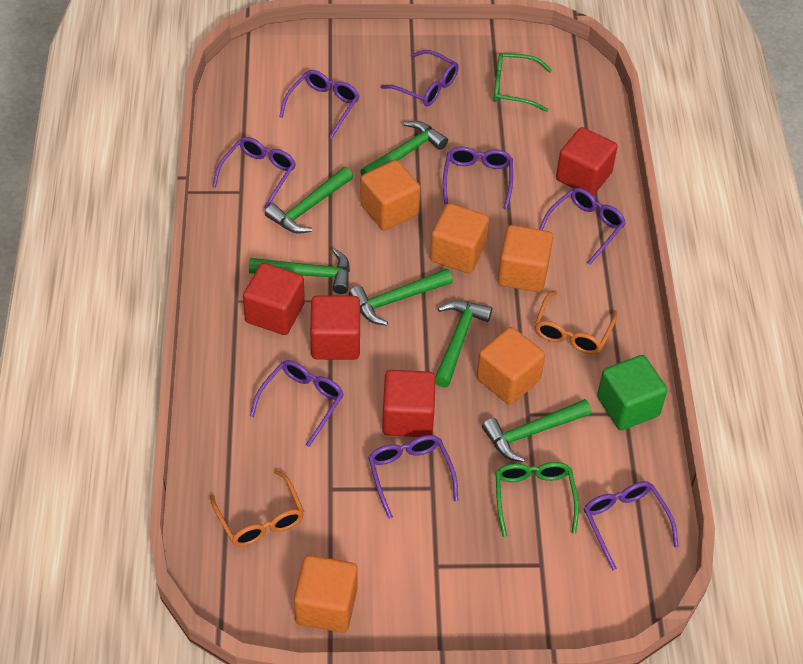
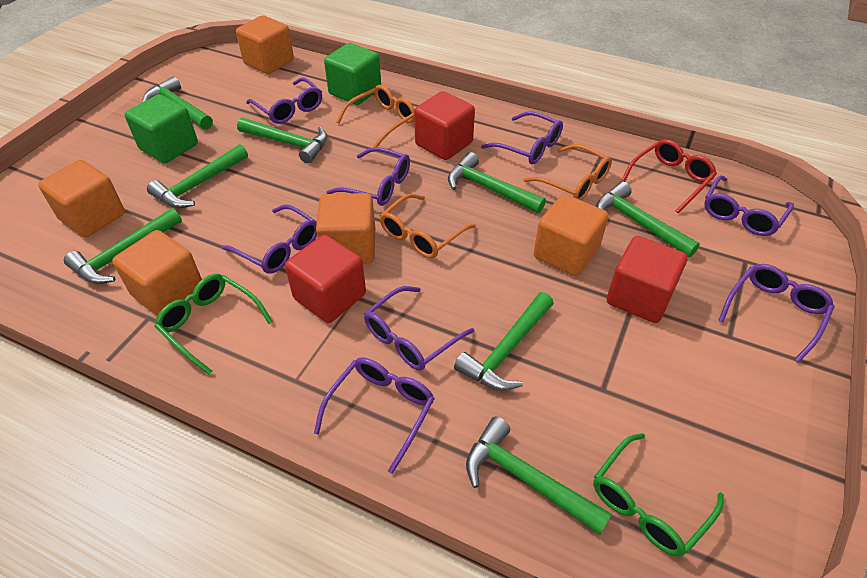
green cube: 1 -> 2
green hammer: 6 -> 8
orange glasses: 2 -> 3
red cube: 4 -> 3
red glasses: 0 -> 1

